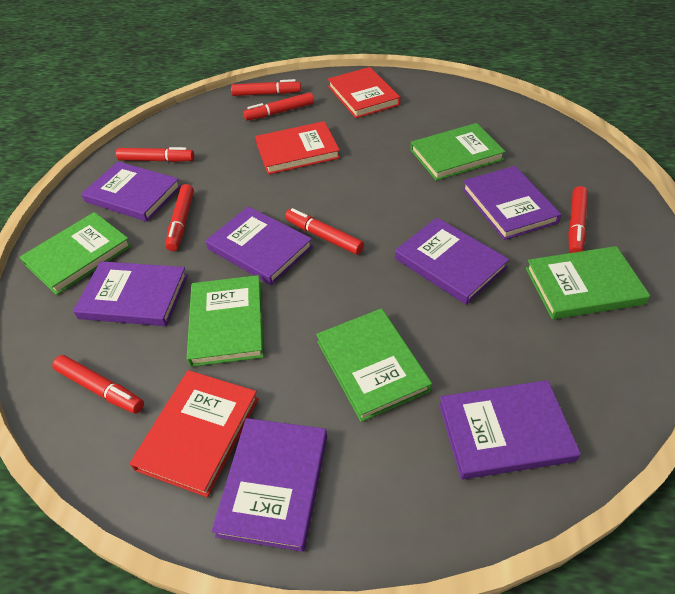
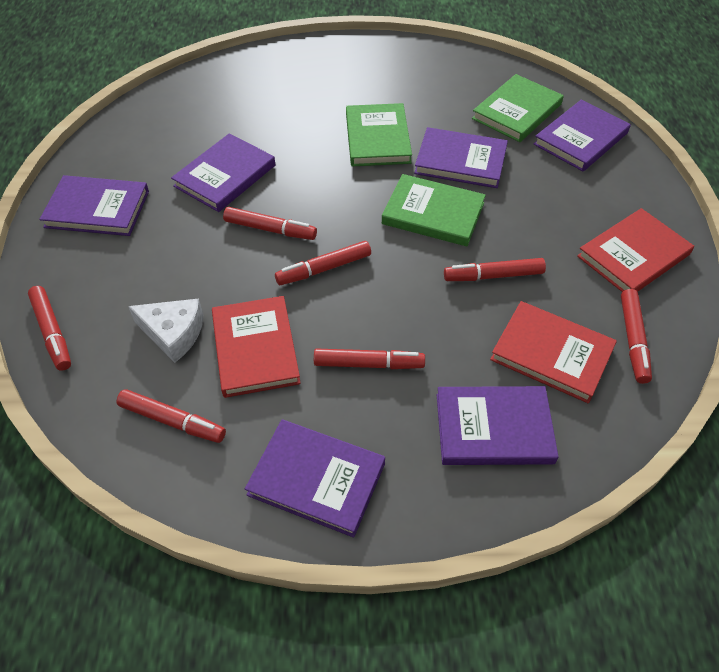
green book: 5 -> 3
purple book: 7 -> 6
white cheese: 0 -> 1

